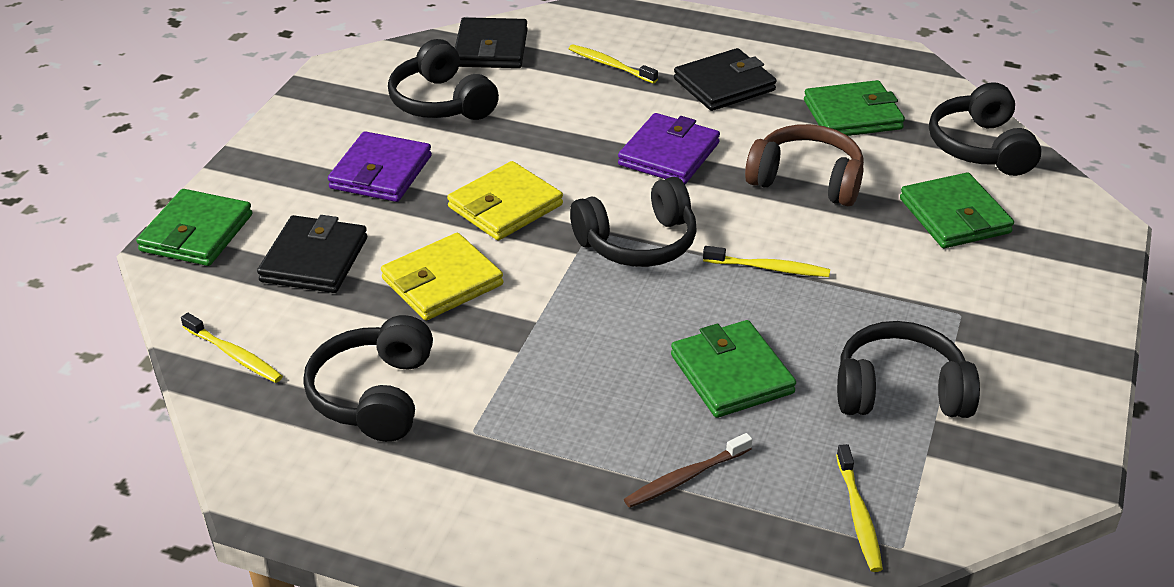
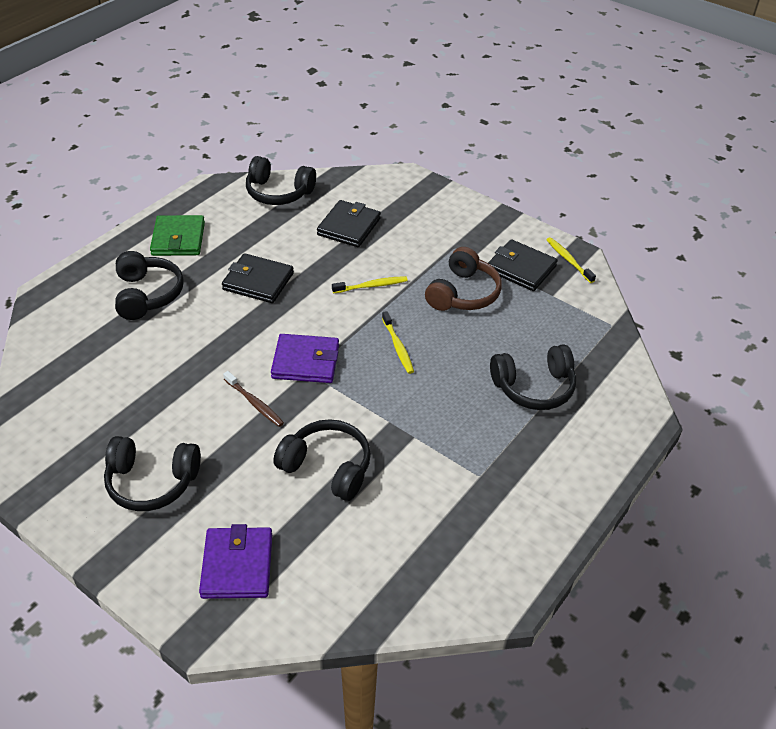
green wallet: 4 -> 1
yellow toothbrush: 4 -> 3
yellow wallet: 2 -> 0

